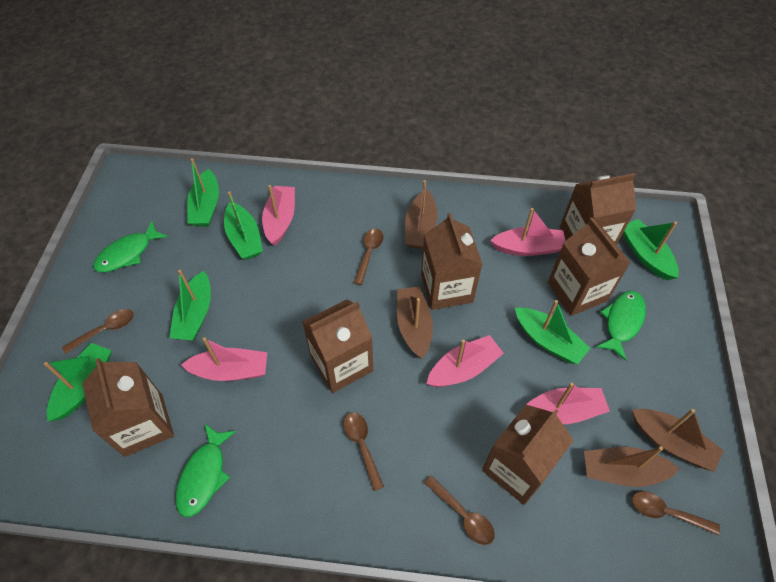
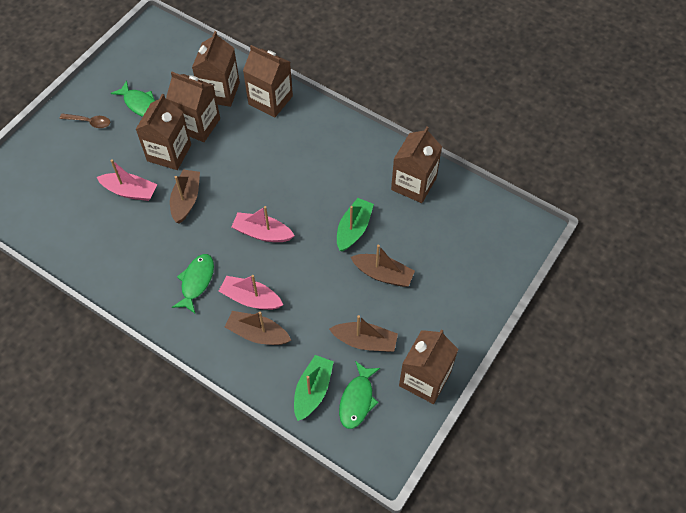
brown spoon: 5 -> 1
green boat: 6 -> 2
pink boat: 5 -> 3

